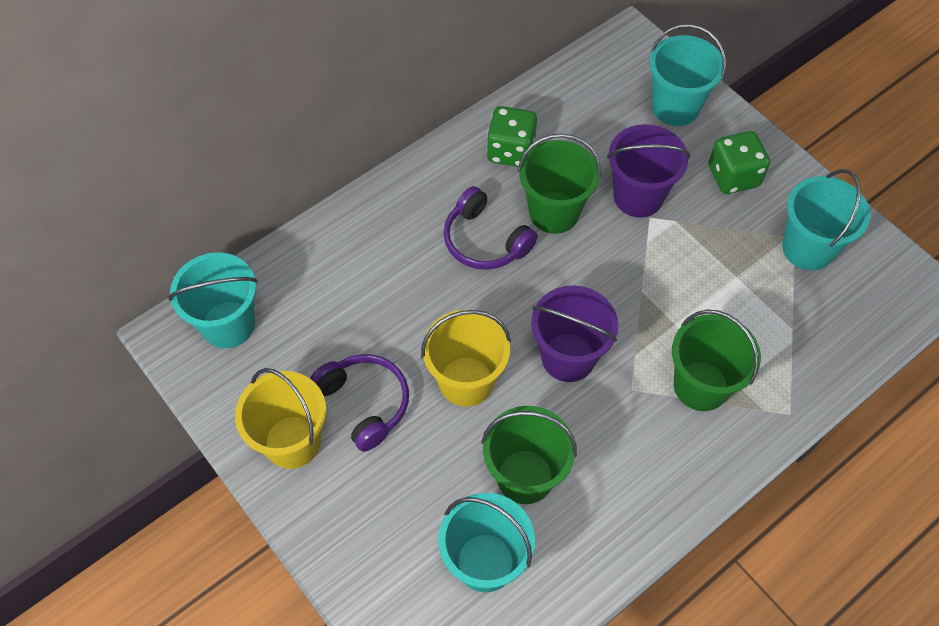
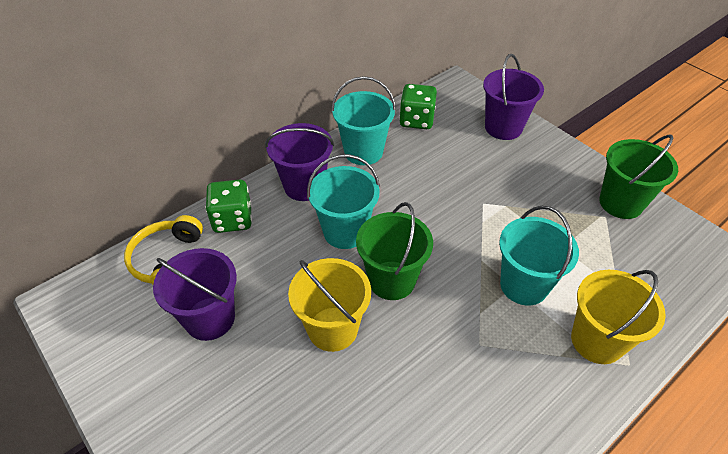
green bucket: 3 -> 2
purple bucket: 2 -> 3
purple headphones: 2 -> 0
turquoise bucket: 4 -> 3
yellow headphones: 0 -> 1

